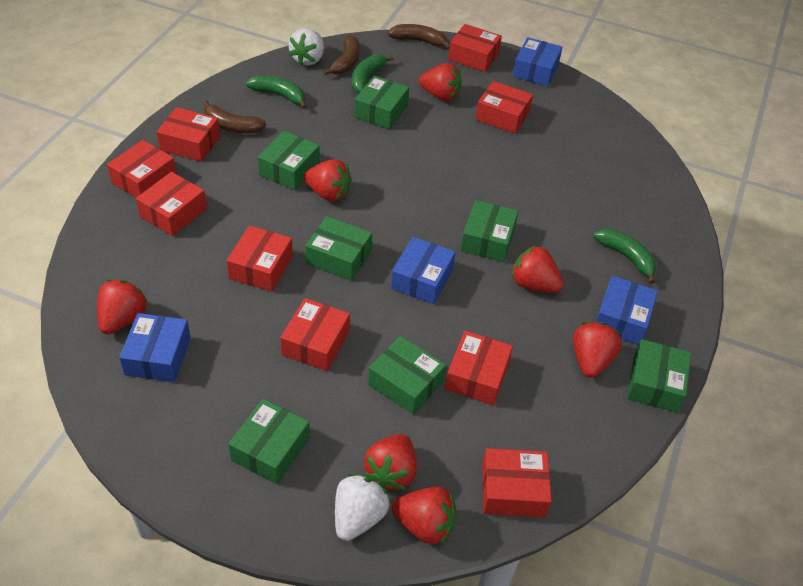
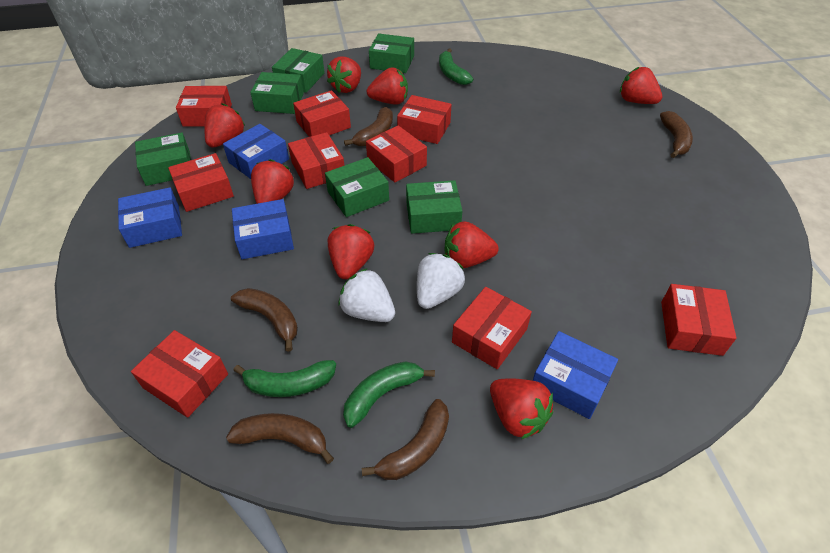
brown banana: 3 -> 5
green box: 7 -> 6
red strawberry: 7 -> 8

